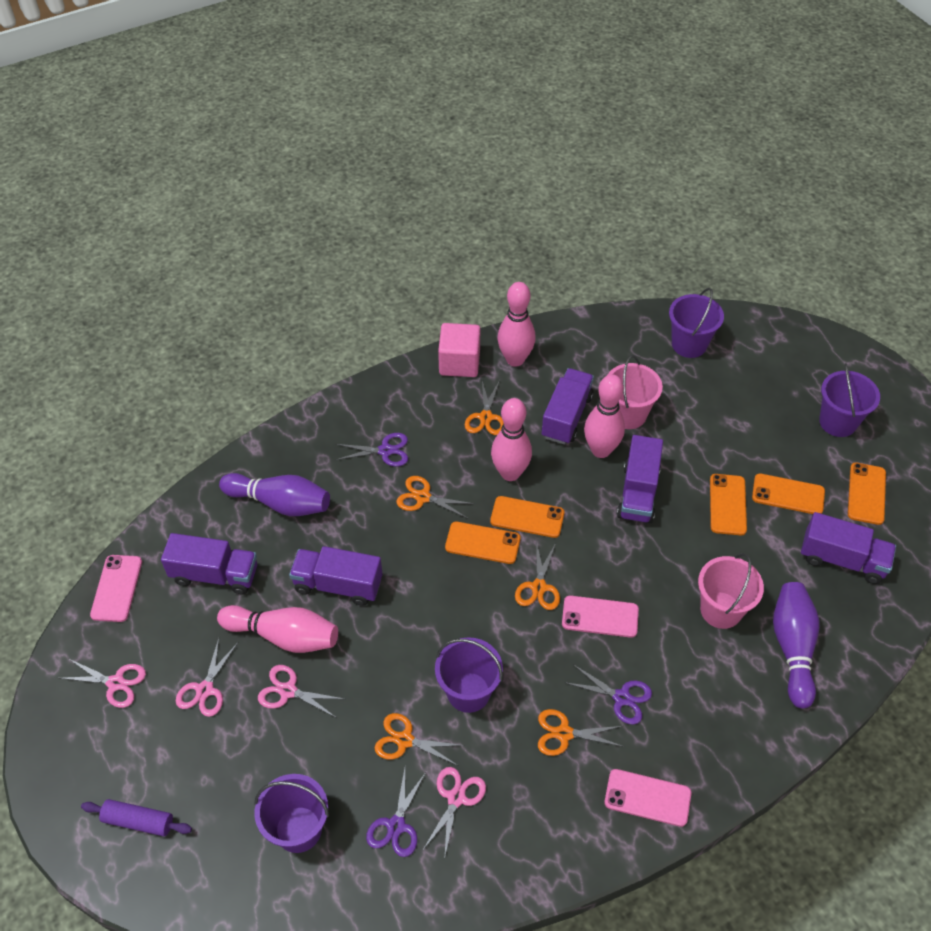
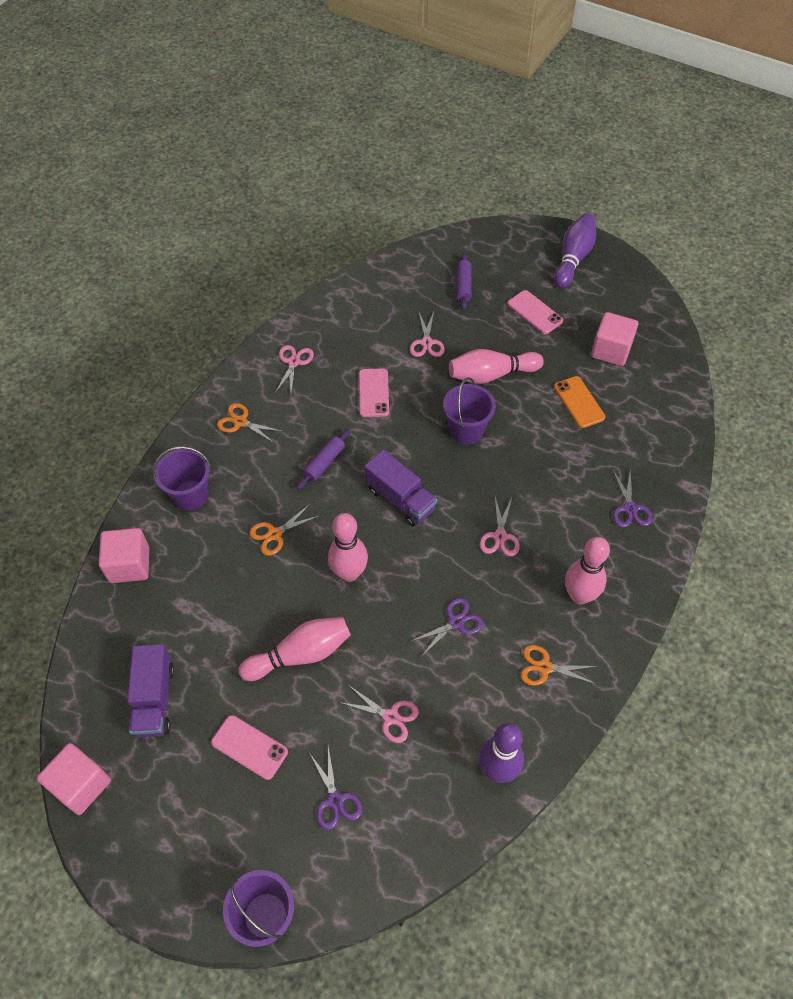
orange phone: 5 -> 1
orange scissors: 5 -> 3
pink bucket: 2 -> 0
pink cube: 1 -> 3
purple bucket: 4 -> 3
purple rolling pin: 1 -> 2
purple truck: 5 -> 2

